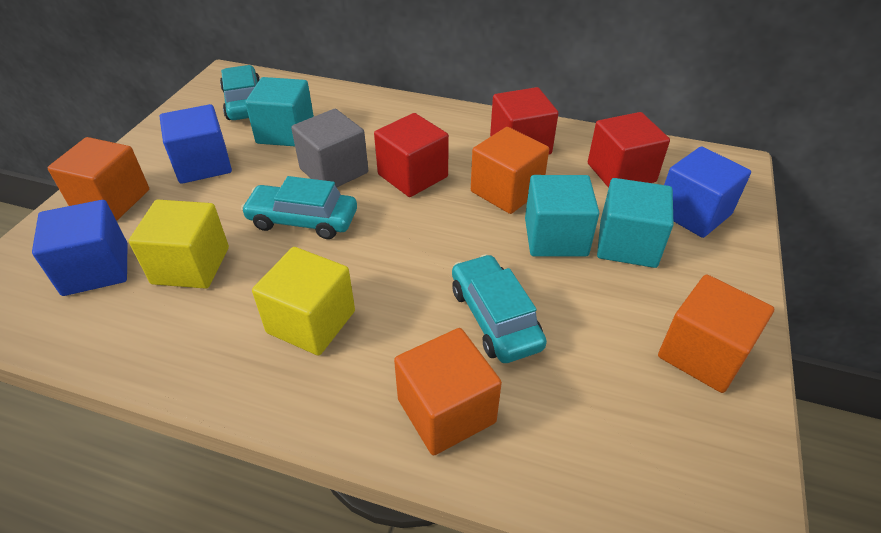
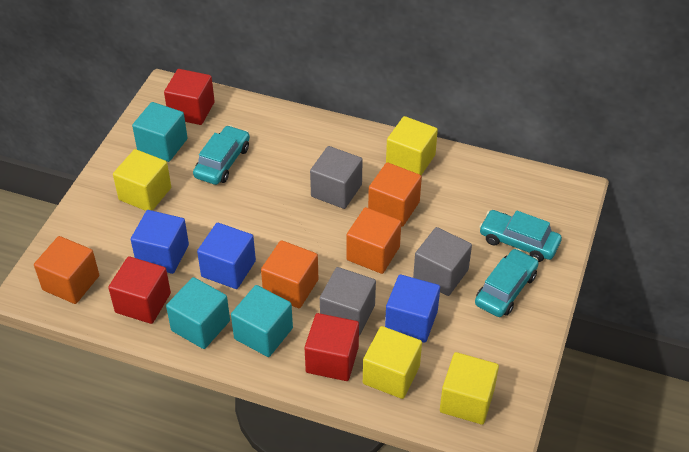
grey cube: 1 -> 3
yellow cube: 2 -> 4

